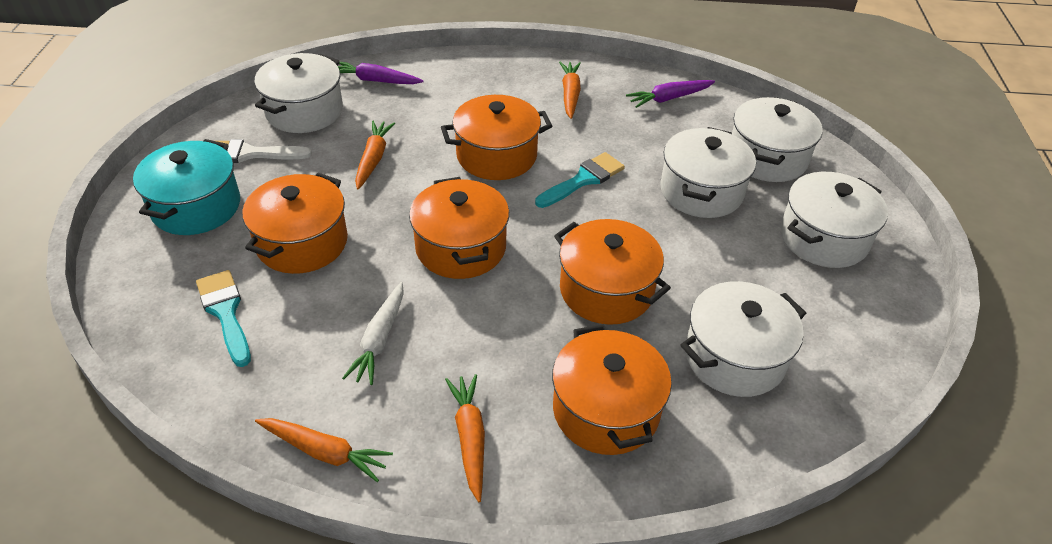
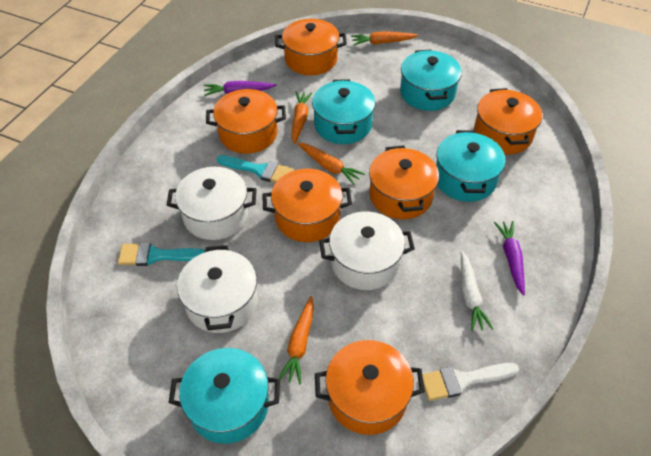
orange pot: 5 -> 6
turquoise pot: 1 -> 4
white pot: 5 -> 3

